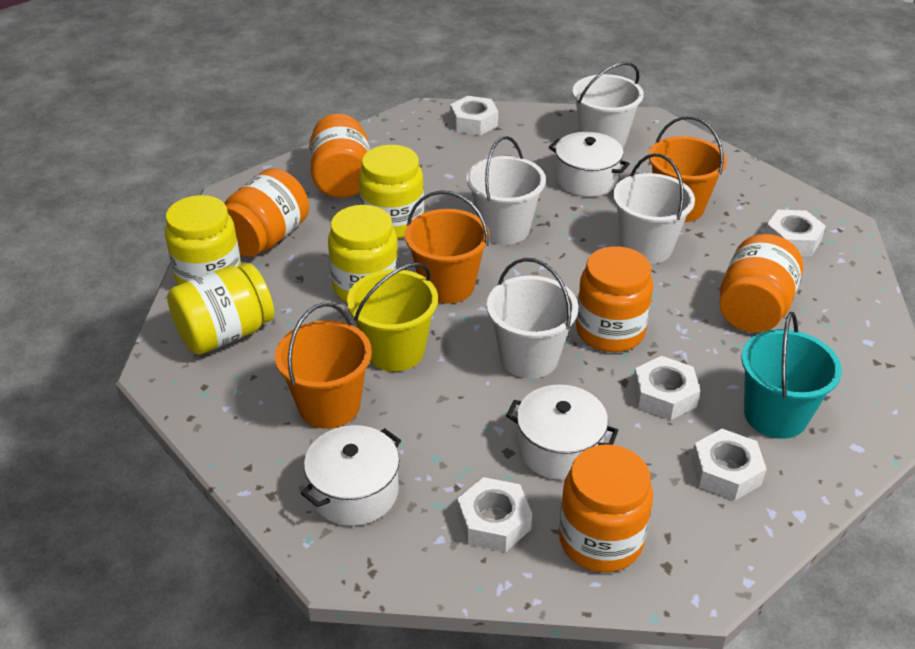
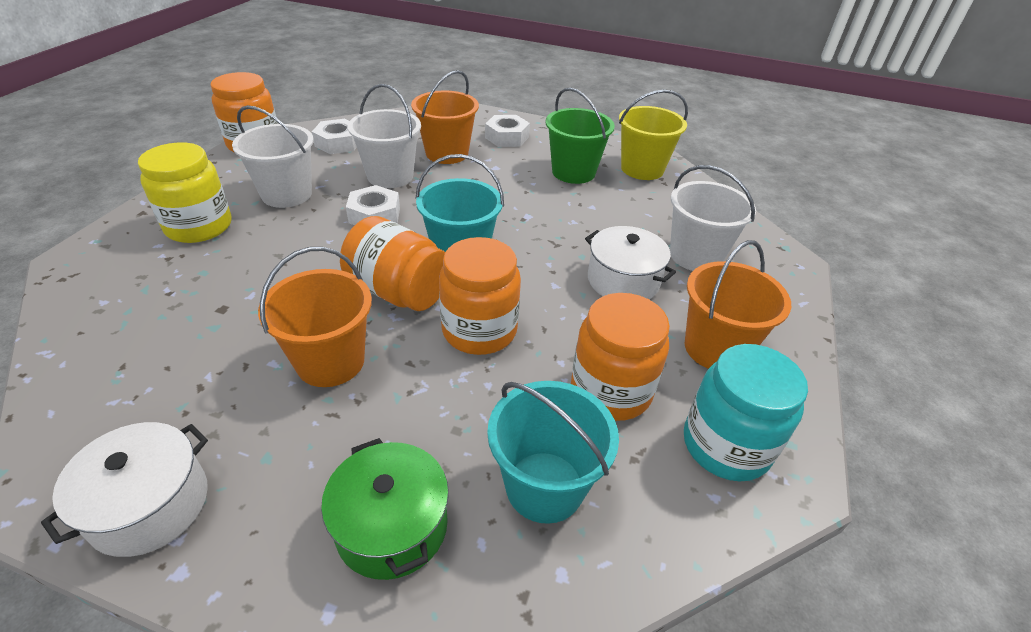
green bucket: 0 -> 1
green pot: 0 -> 1
orange jar: 5 -> 4
turquoise bucket: 1 -> 2
turquoise jar: 0 -> 1
white bucket: 4 -> 3
white nut: 5 -> 3
white pot: 3 -> 2
yellow jar: 4 -> 1

